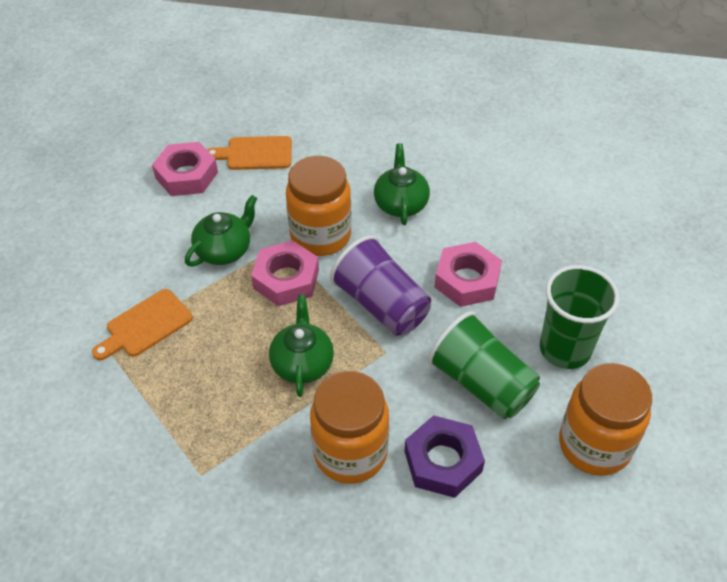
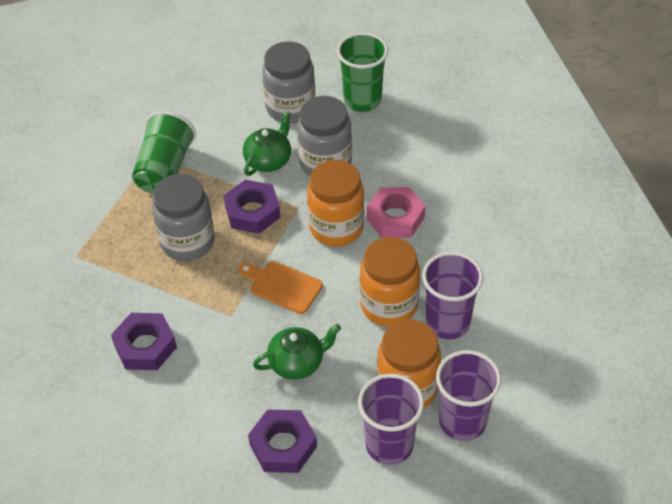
green teapot: 3 -> 2
grey jar: 0 -> 3
orange cutting board: 2 -> 1
pink nut: 3 -> 1
purple cup: 1 -> 3
purple nut: 1 -> 3

